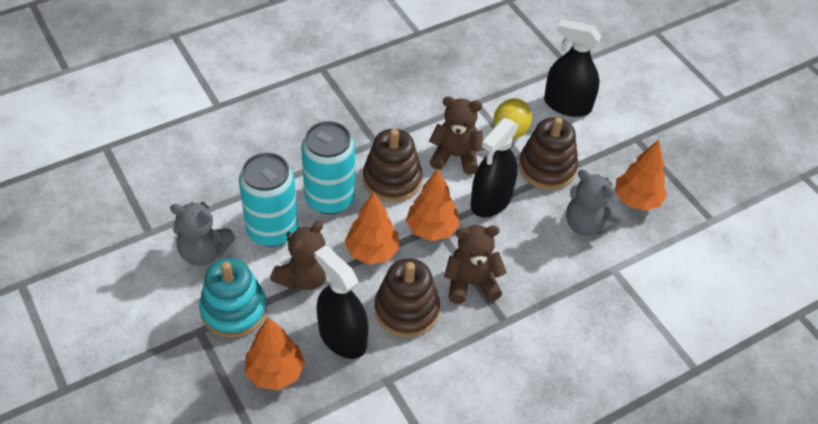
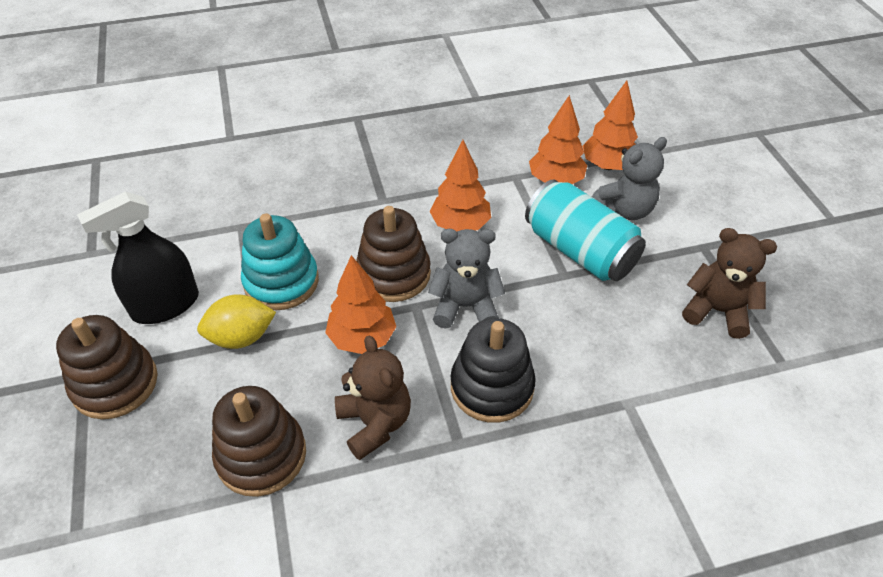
black spray bottle: 3 -> 1
black stacking toy: 0 -> 1
brown teddy bear: 3 -> 2
turquoise can: 2 -> 1

